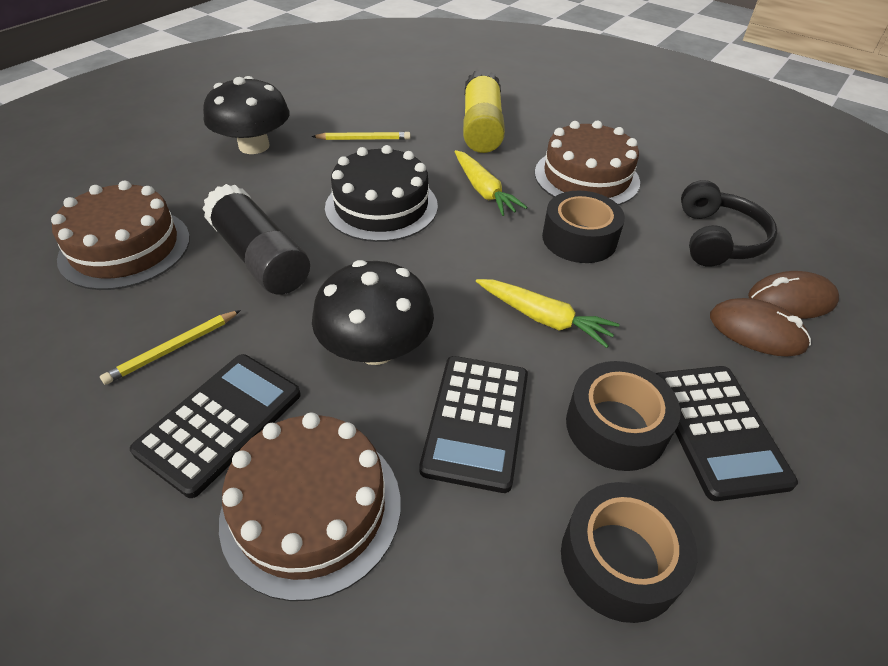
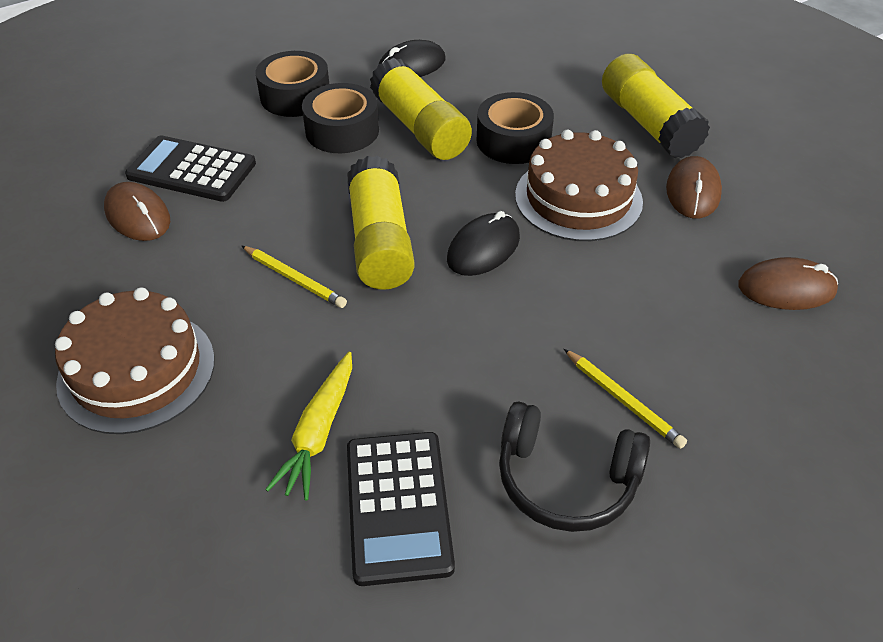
black cake: 1 -> 0
black calculator: 3 -> 2
black glue stick: 1 -> 0
black mouse: 0 -> 2
black mushroom: 2 -> 0
brown cake: 3 -> 2
brown mouse: 2 -> 3
yellow carrot: 2 -> 1
yellow glue stick: 1 -> 3

